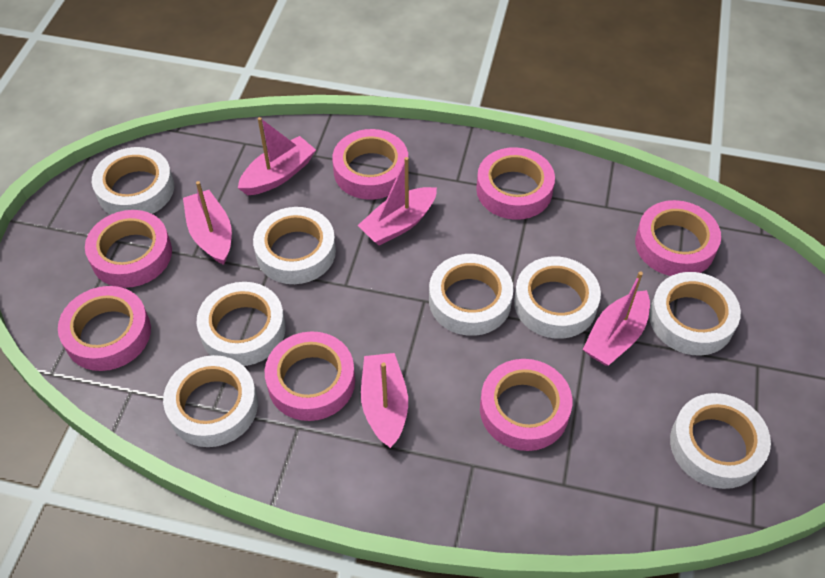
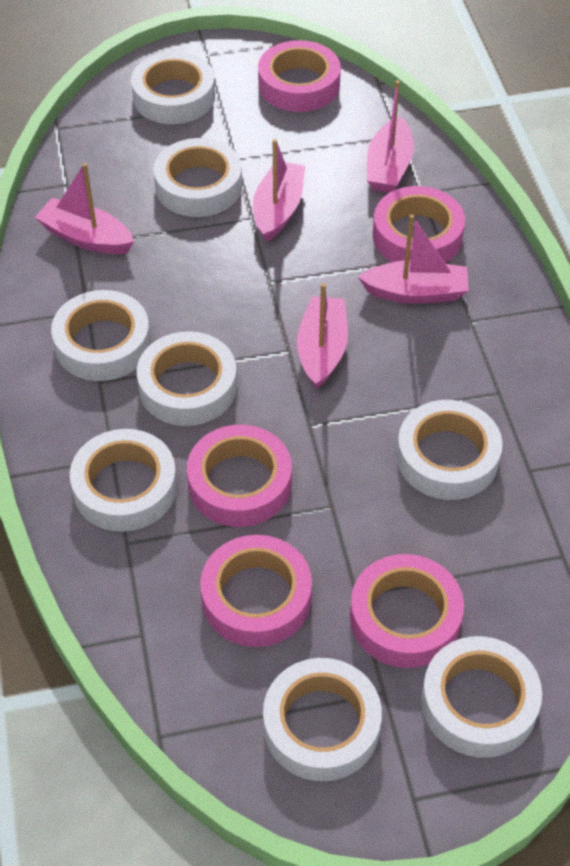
pink tape: 7 -> 5

